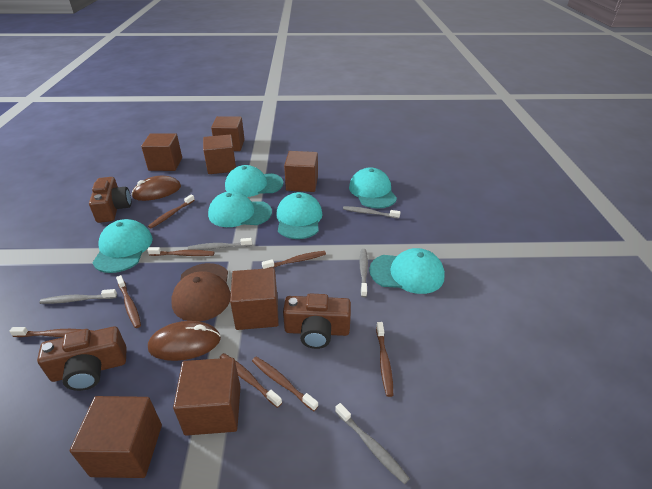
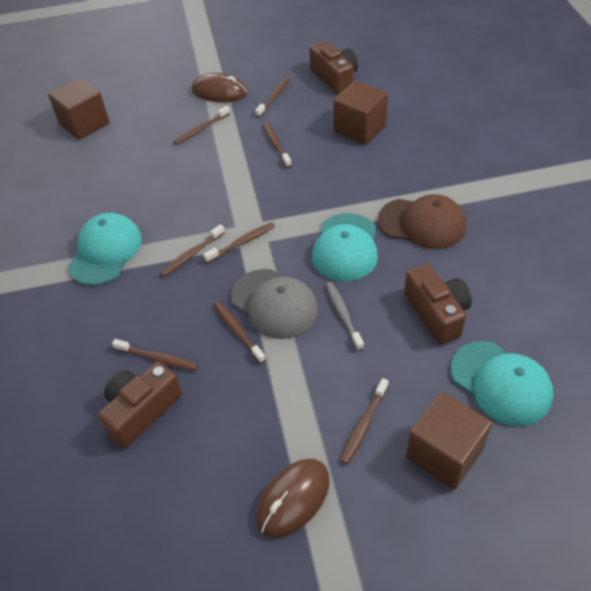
brown cube: 7 -> 3
grey cap: 0 -> 1
grey toothbrush: 5 -> 1
turquoise cap: 6 -> 3

